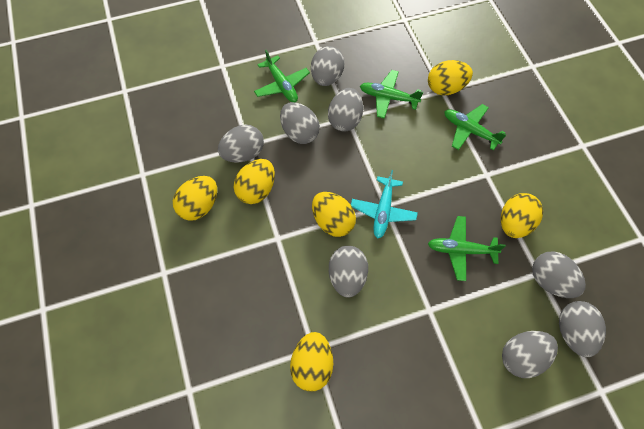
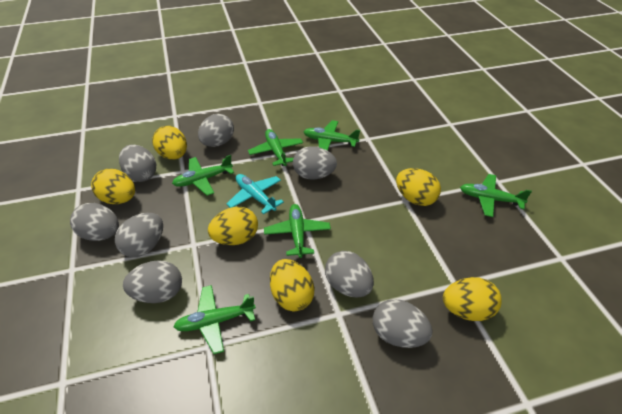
green plane: 4 -> 6

